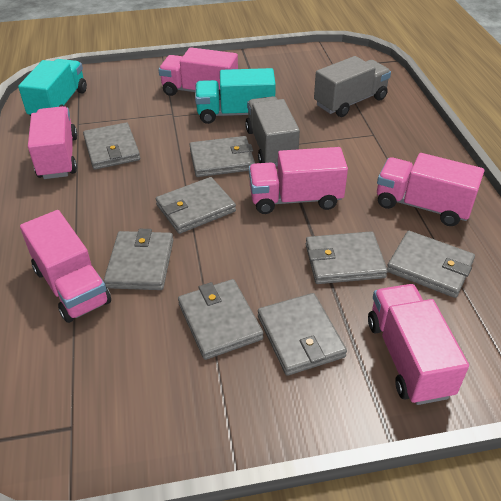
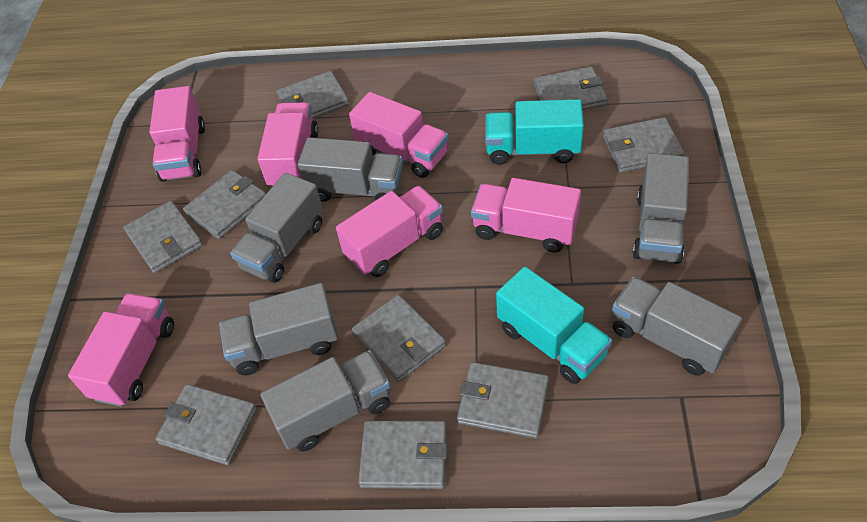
grey truck: 2 -> 6
grey wallet: 8 -> 9

